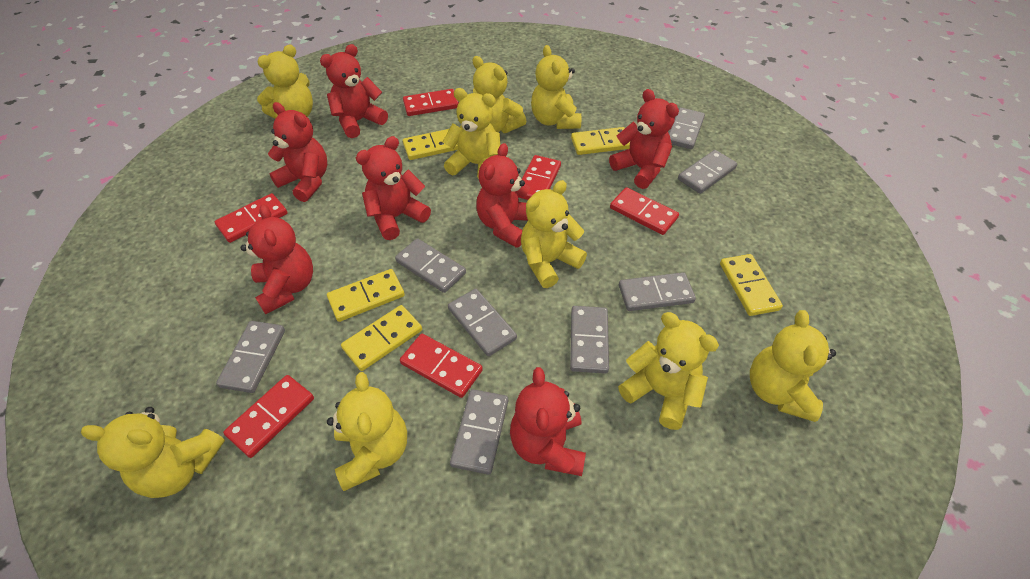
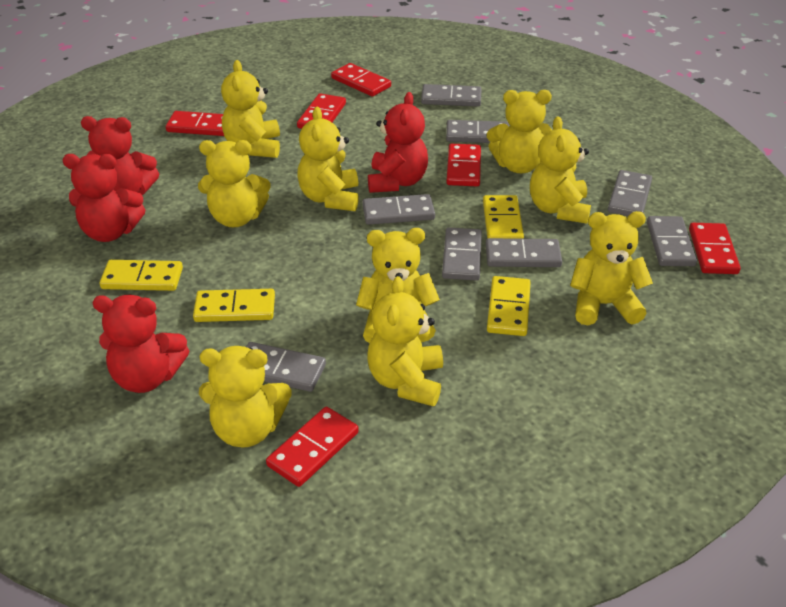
red teddy bear: 7 -> 4
yellow domino: 5 -> 4

